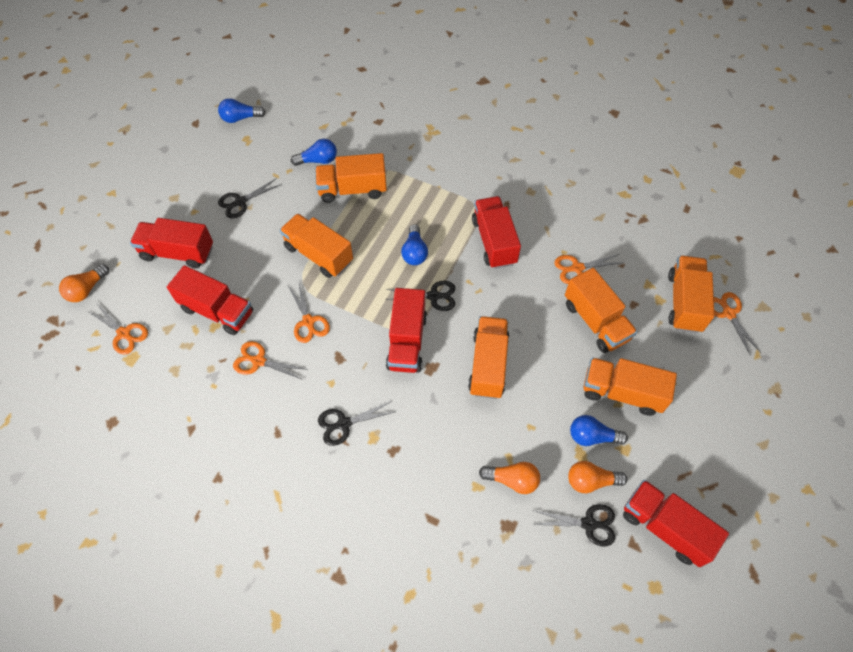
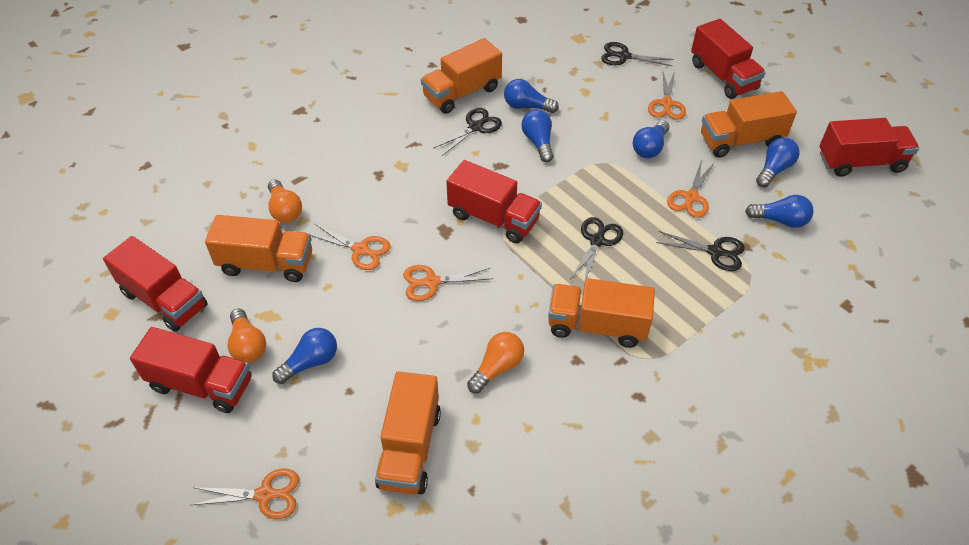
blue light bulb: 4 -> 6
orange truck: 6 -> 5

